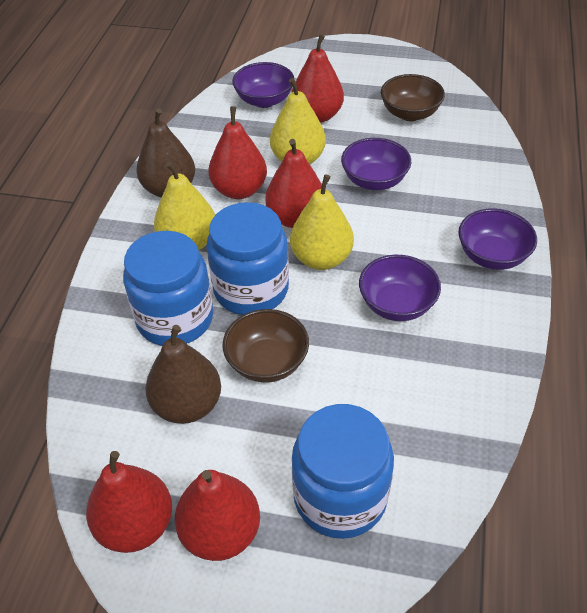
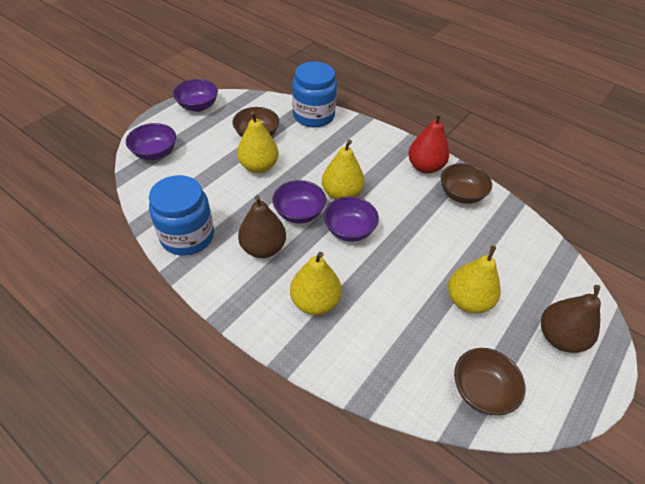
blue jar: 3 -> 2
brown bowl: 2 -> 3
red pear: 5 -> 1
yellow pear: 3 -> 4

